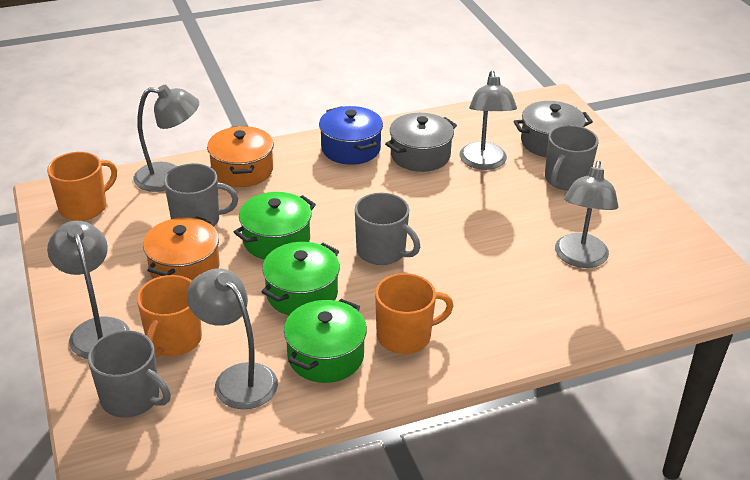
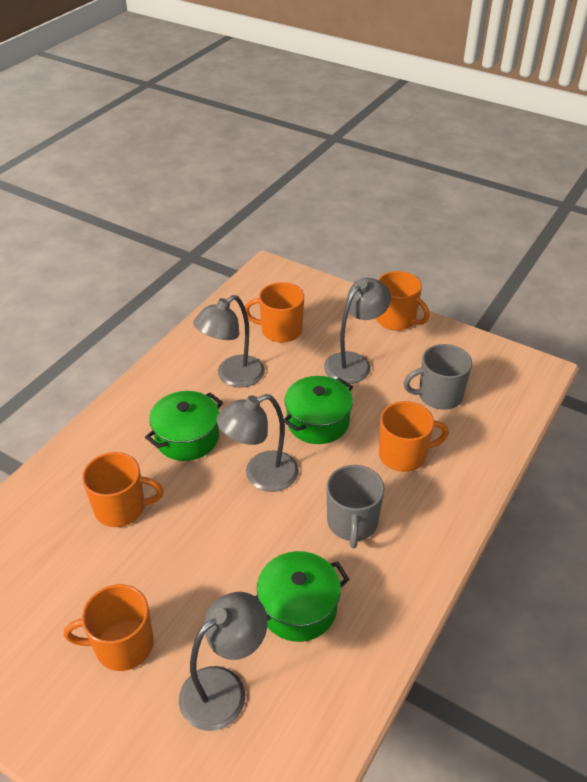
blue pot: 1 -> 0
grey lamp: 5 -> 4
grey mug: 4 -> 2
grey pot: 2 -> 0
orange mug: 3 -> 5
orange pot: 2 -> 0

